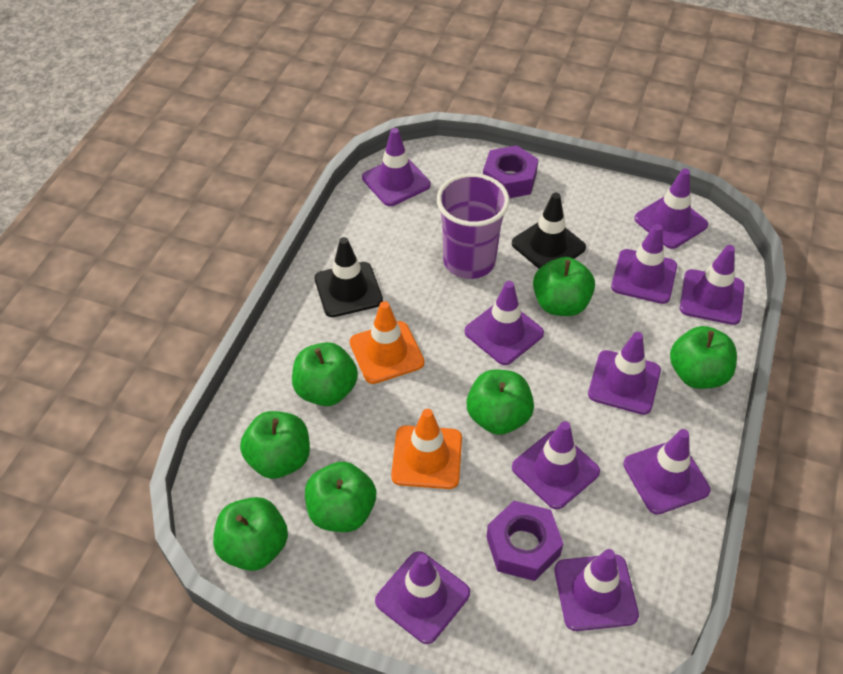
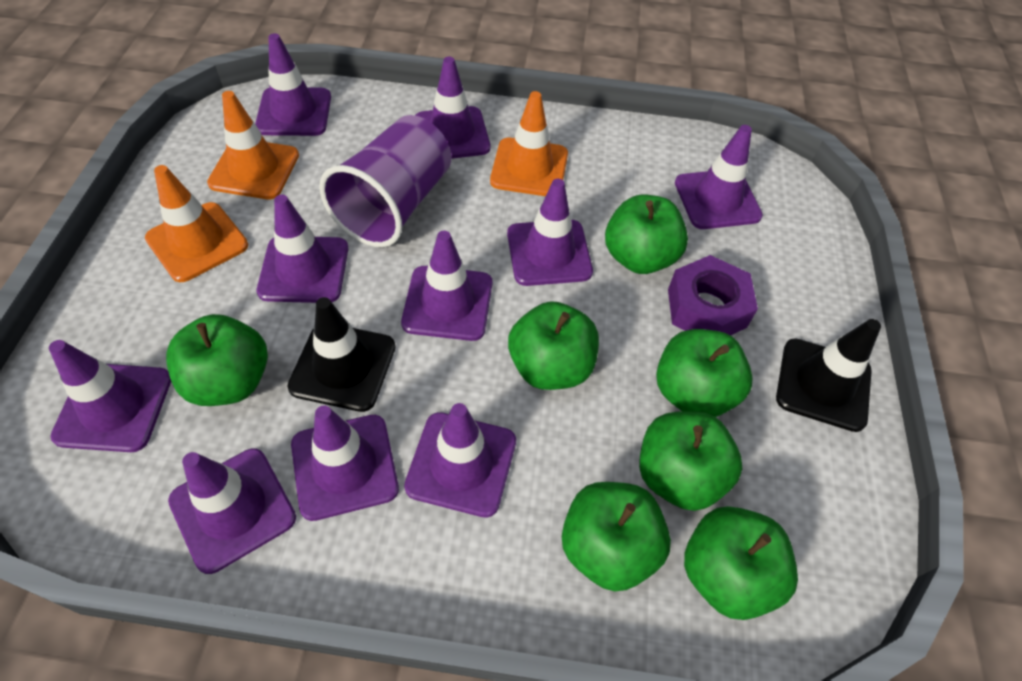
orange traffic cone: 2 -> 3
purple nut: 2 -> 1

